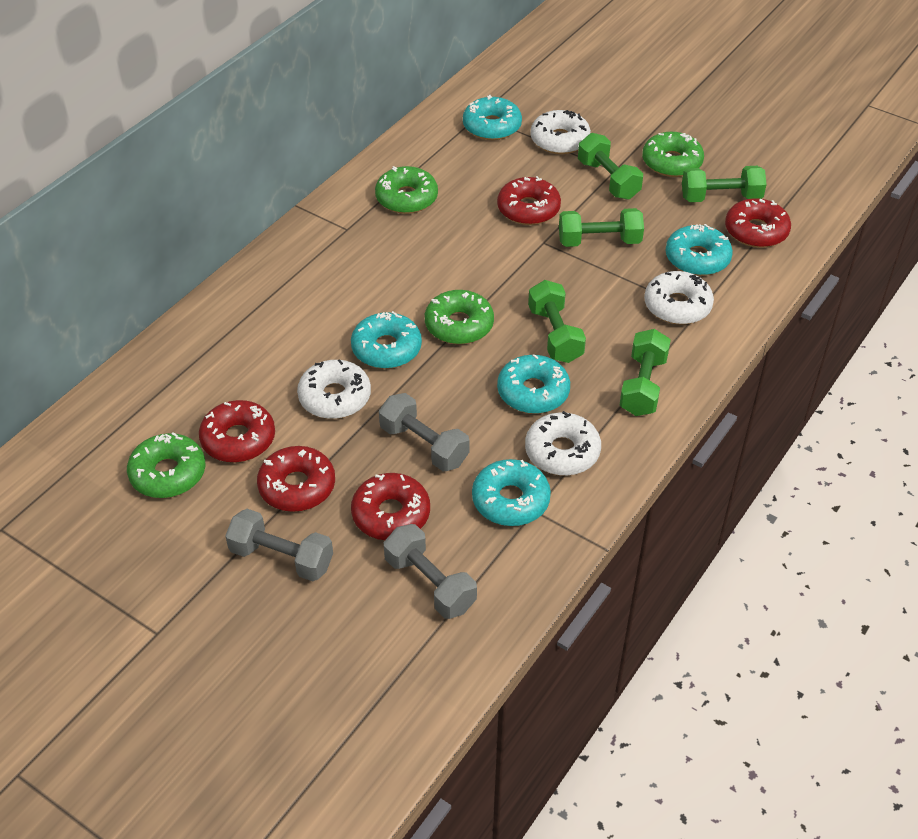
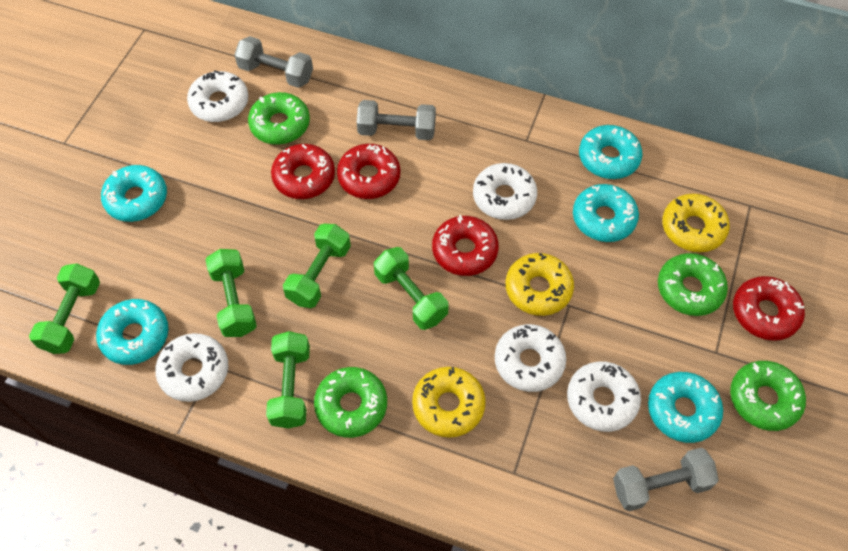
red donut: 5 -> 4
white donut: 4 -> 5
yellow donut: 0 -> 3

